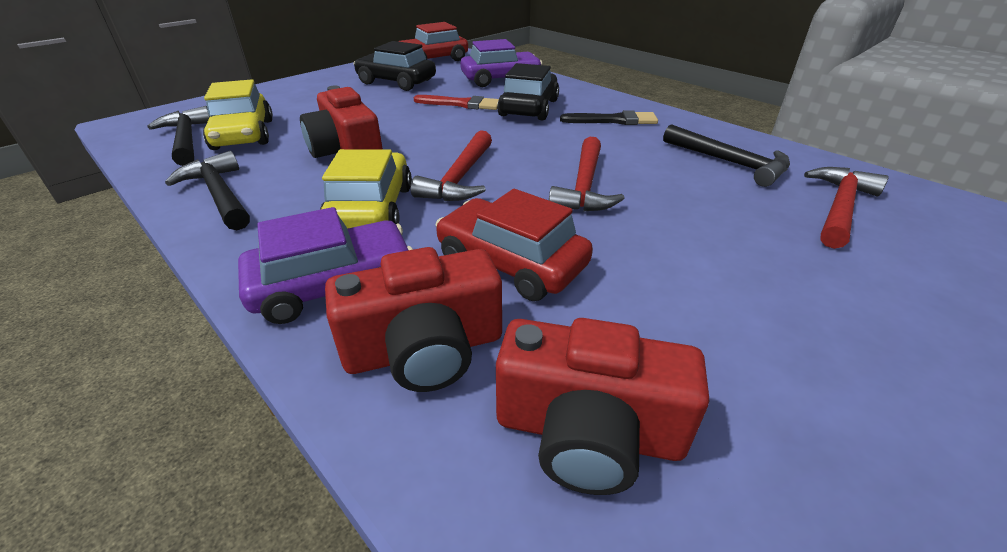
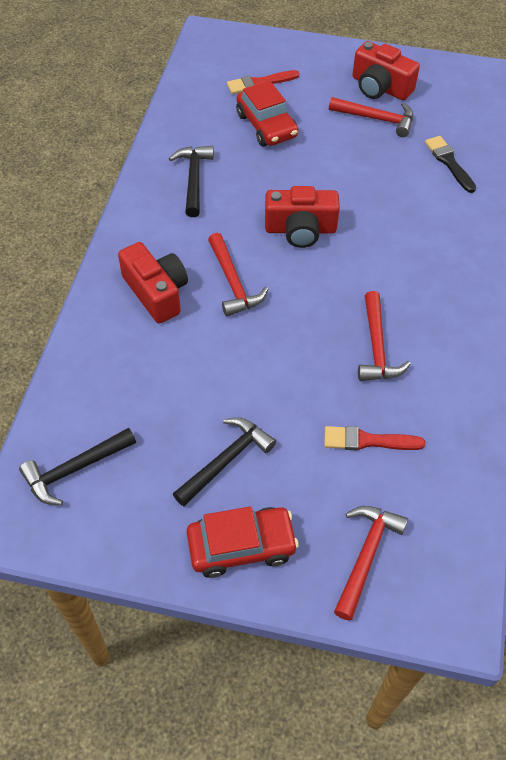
black car: 2 -> 0
purple car: 2 -> 0
red brush: 1 -> 2
red hammer: 3 -> 4
yellow car: 2 -> 0

